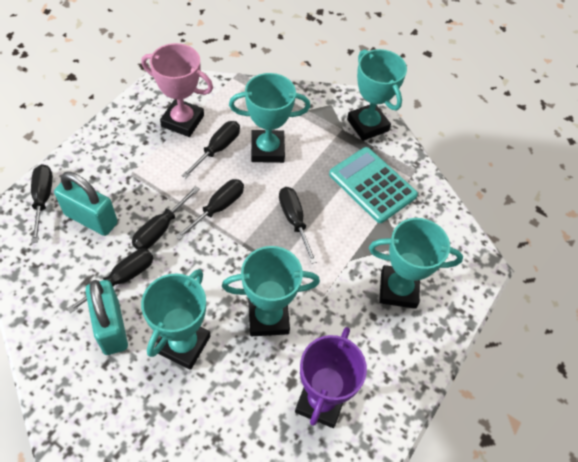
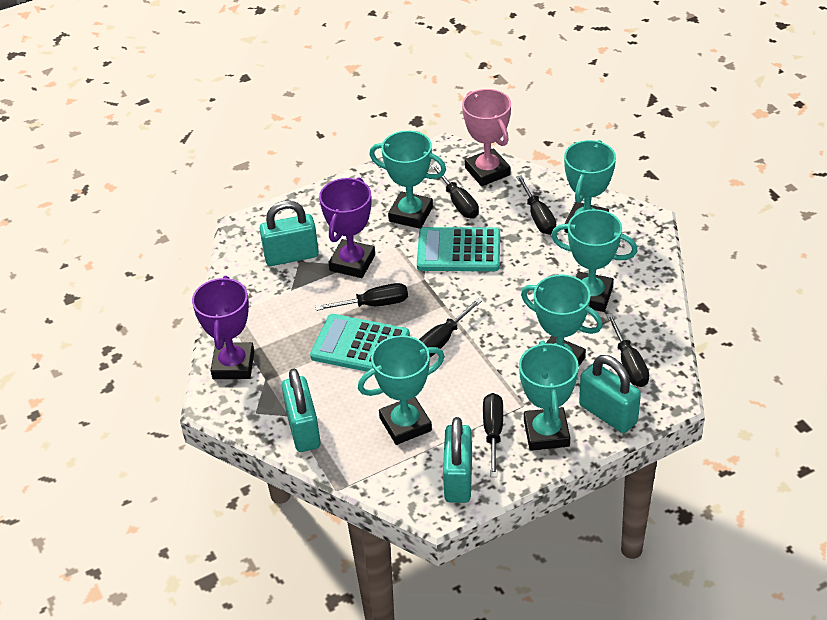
purple trophy: 1 -> 2
turquoise calculator: 1 -> 2
turquoise padlock: 2 -> 4
turquoise trophy: 5 -> 6

